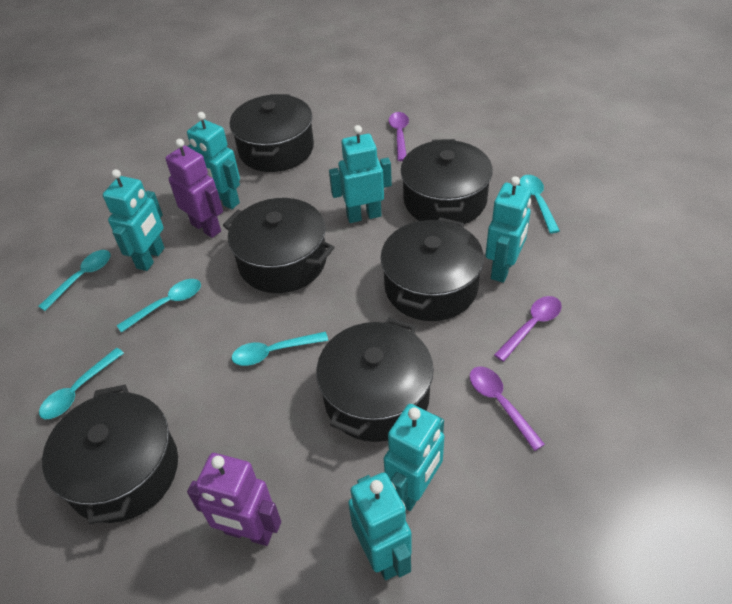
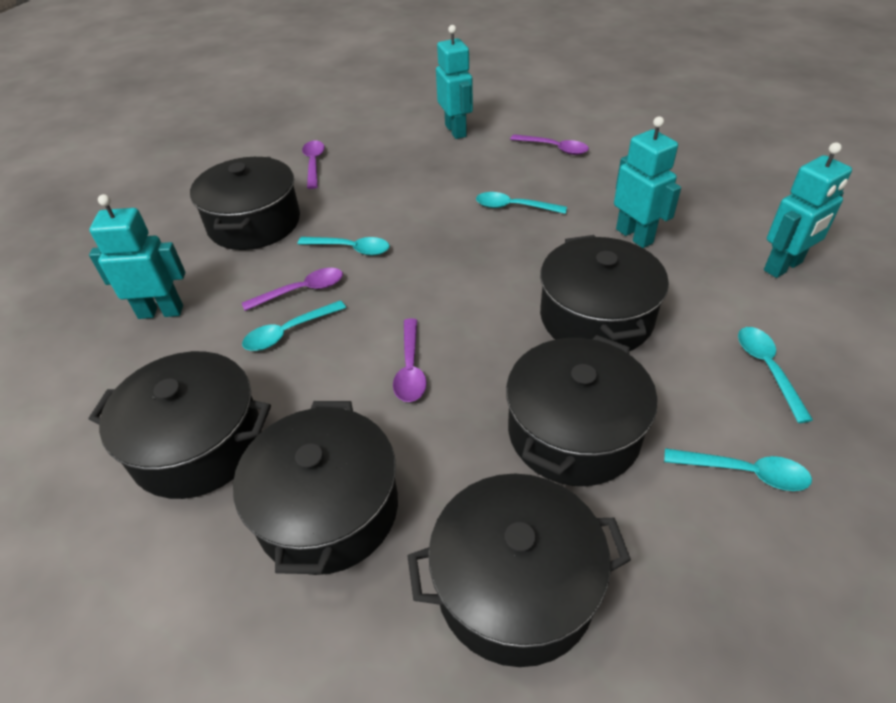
purple robot: 2 -> 0
purple spoon: 3 -> 4
turquoise robot: 6 -> 4

